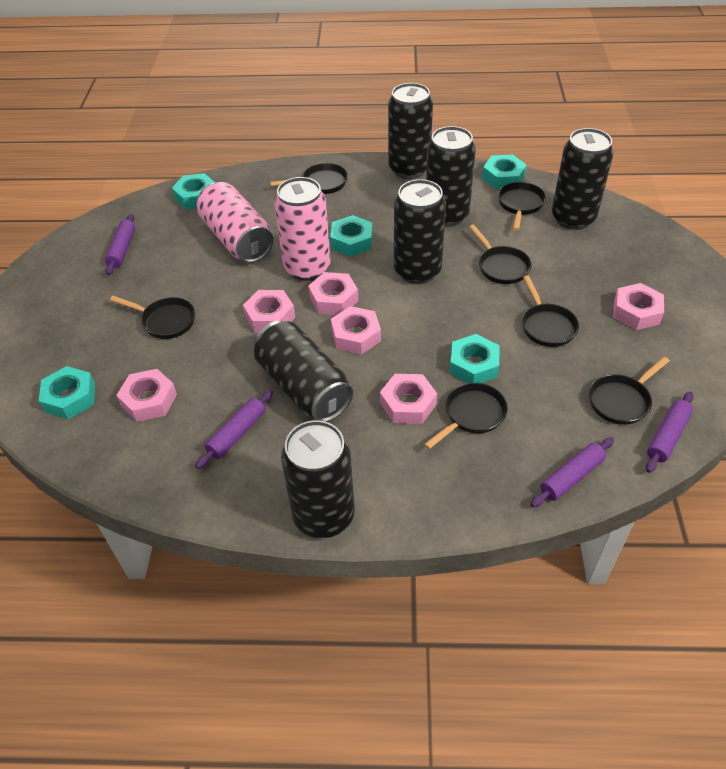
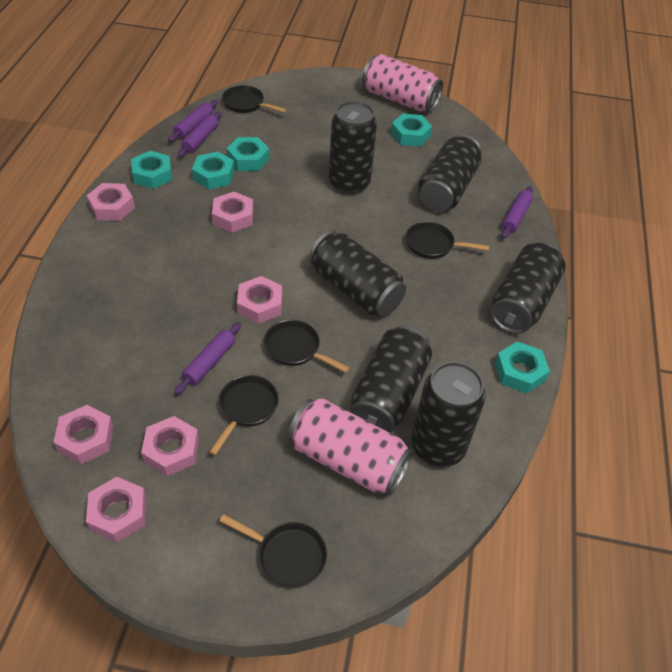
black pan: 7 -> 5

